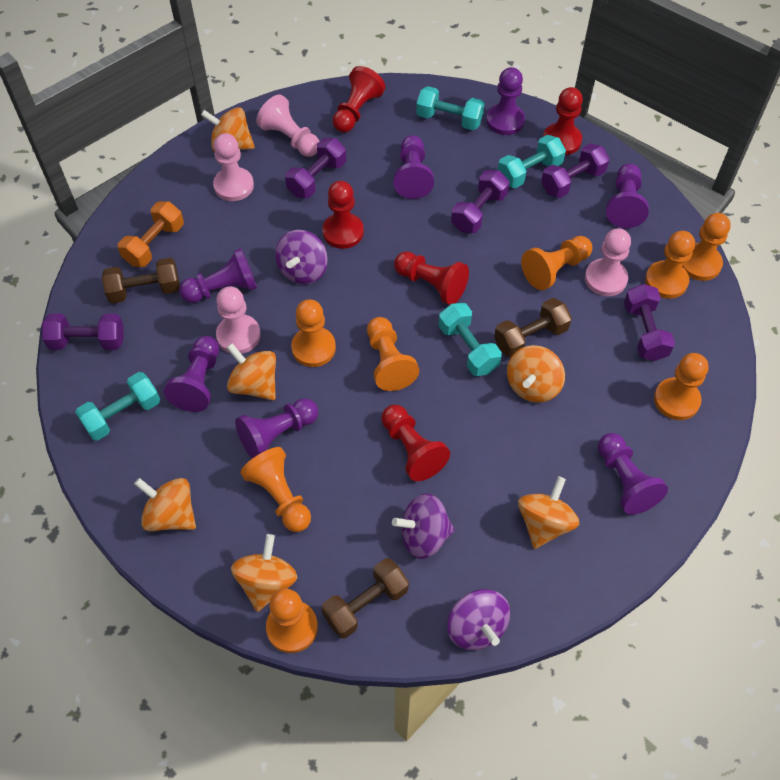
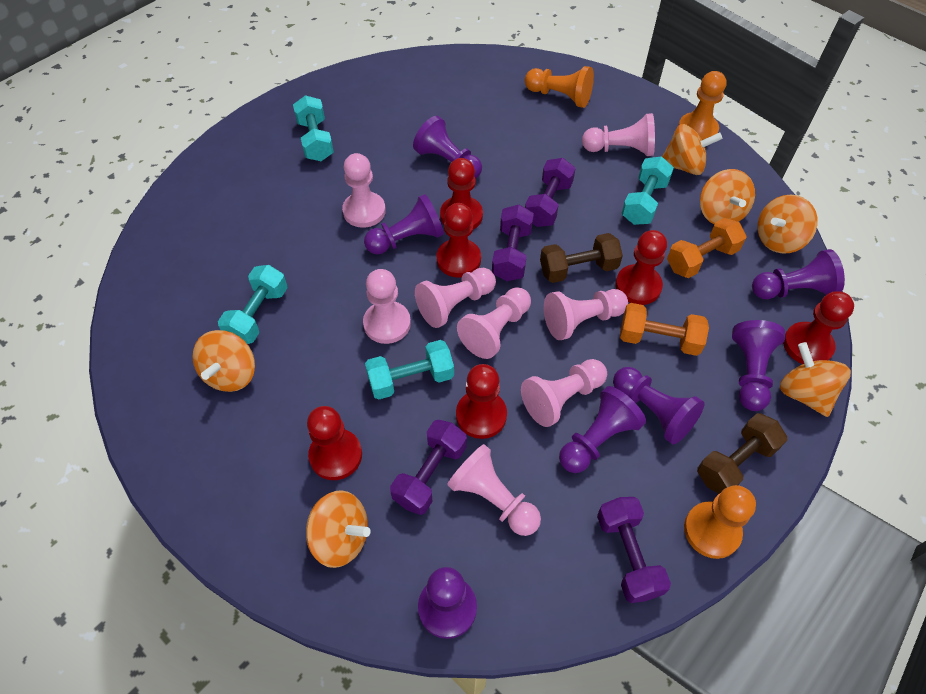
brown dumbbell: 3 -> 2
orange dumbbell: 1 -> 2
orange pawn: 8 -> 3
pink pawn: 4 -> 8
purple dumbbell: 5 -> 4
purple spinning top: 3 -> 0
red pawn: 5 -> 6

